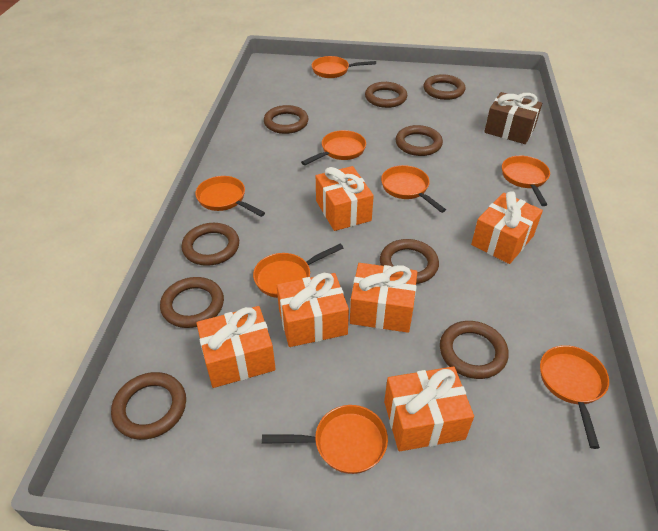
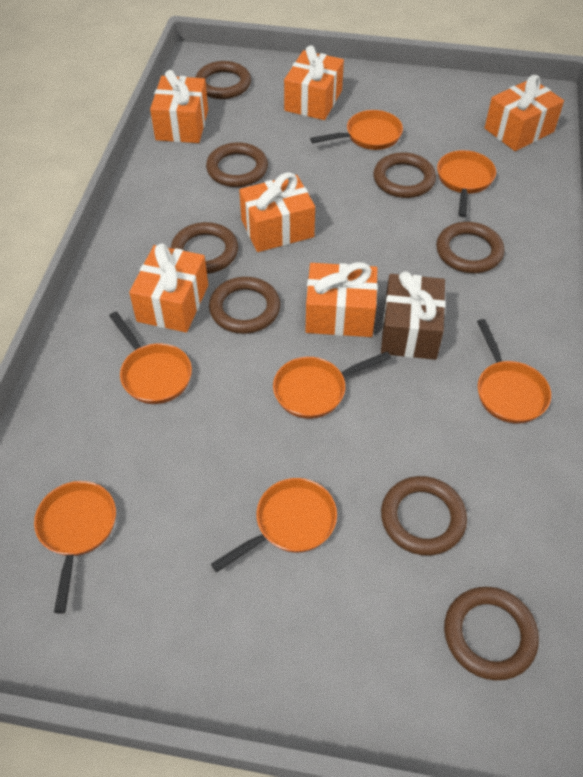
brown ring: 9 -> 8
orange pan: 8 -> 7

